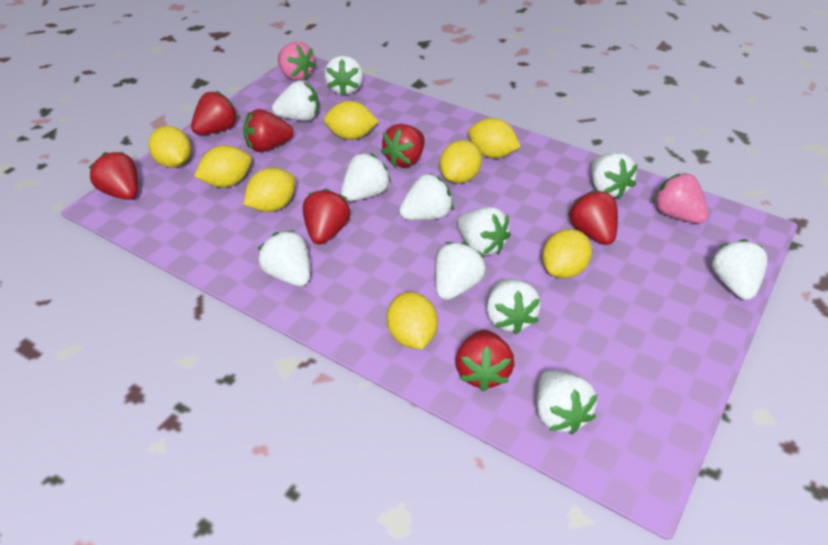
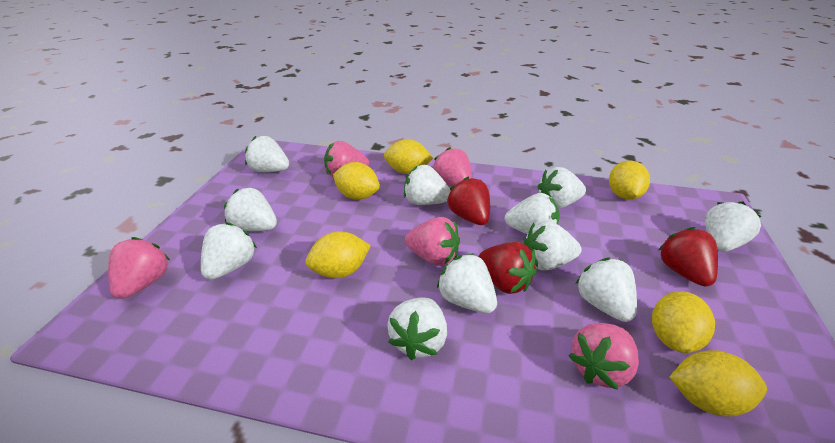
pink strawberry: 2 -> 5
red strawberry: 7 -> 3
yellow lemon: 8 -> 6

